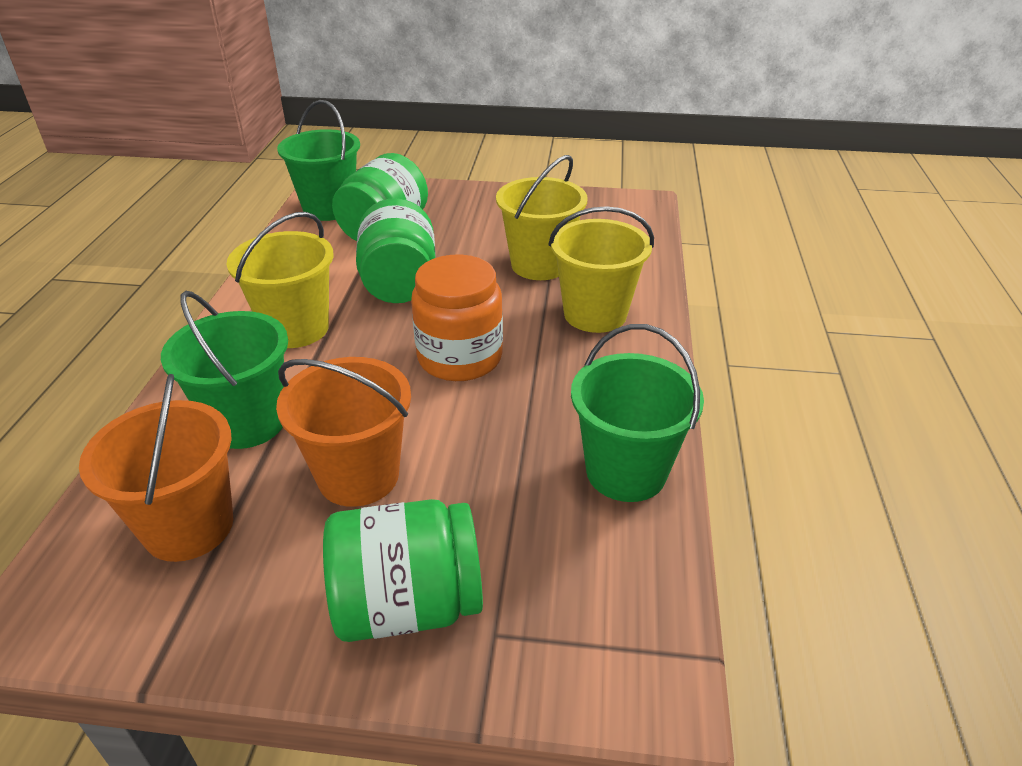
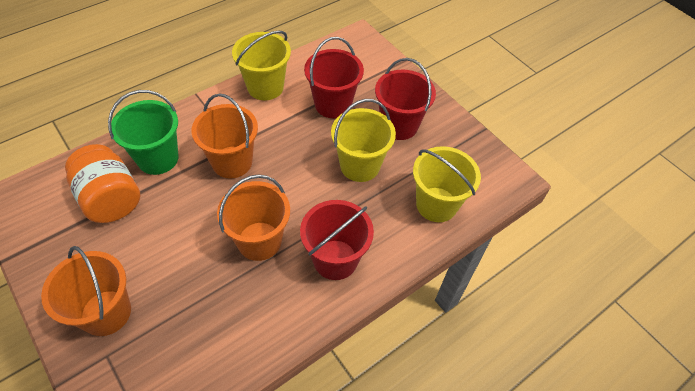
green bucket: 3 -> 1
green jar: 3 -> 0
orange bucket: 2 -> 3
red bucket: 0 -> 3

